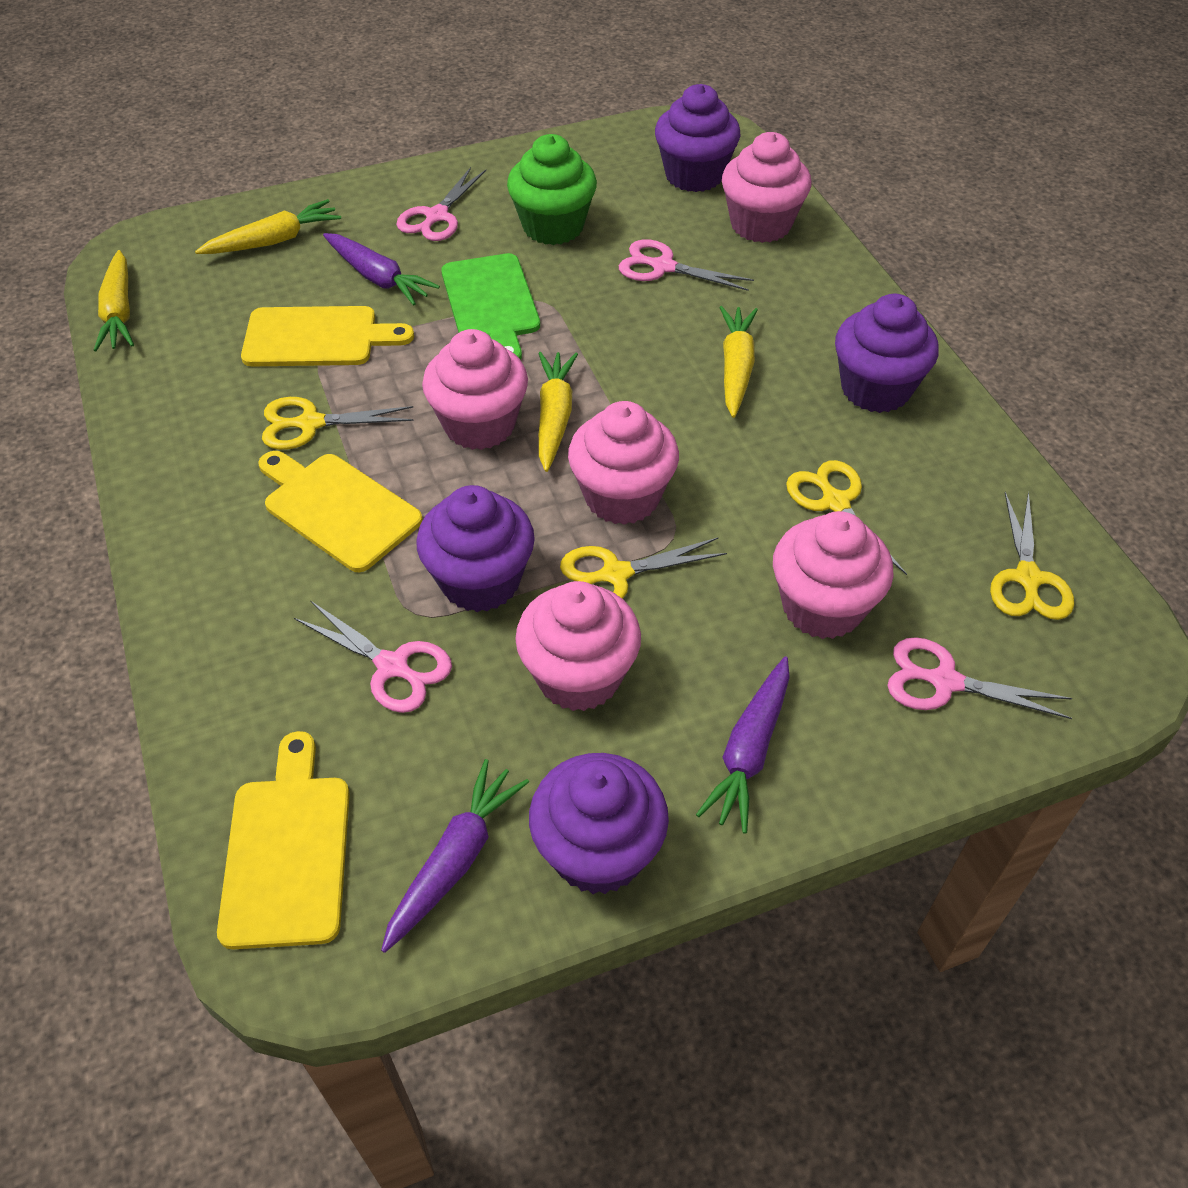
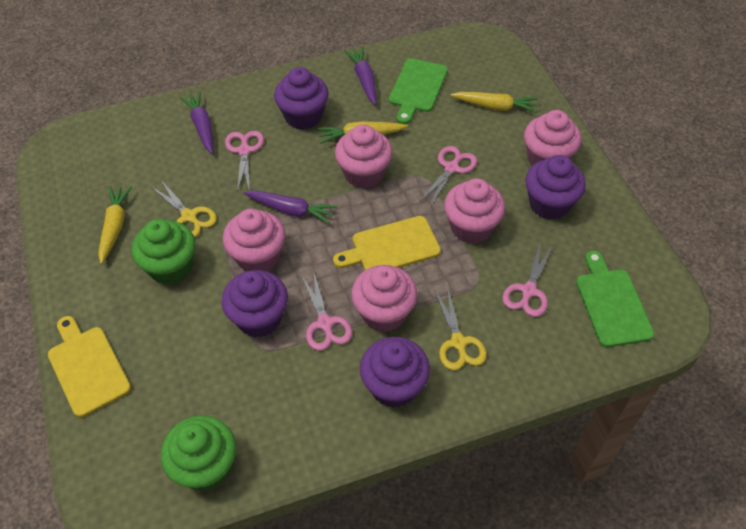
green cupcake: 1 -> 2
green cutting board: 1 -> 2
yellow carrot: 4 -> 3
yellow cutting board: 3 -> 2
yellow scissors: 4 -> 2

